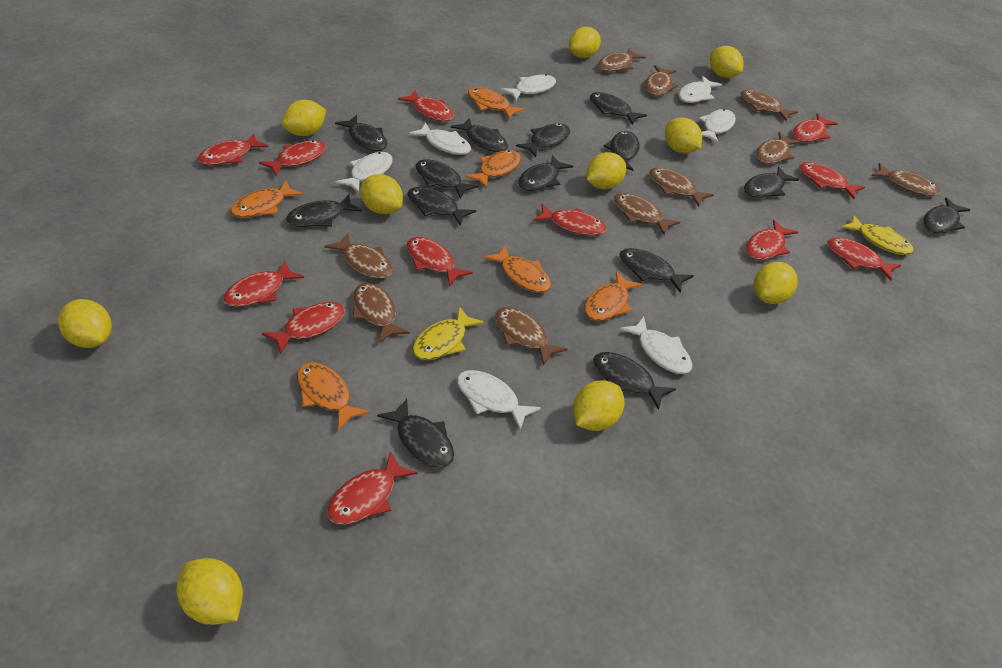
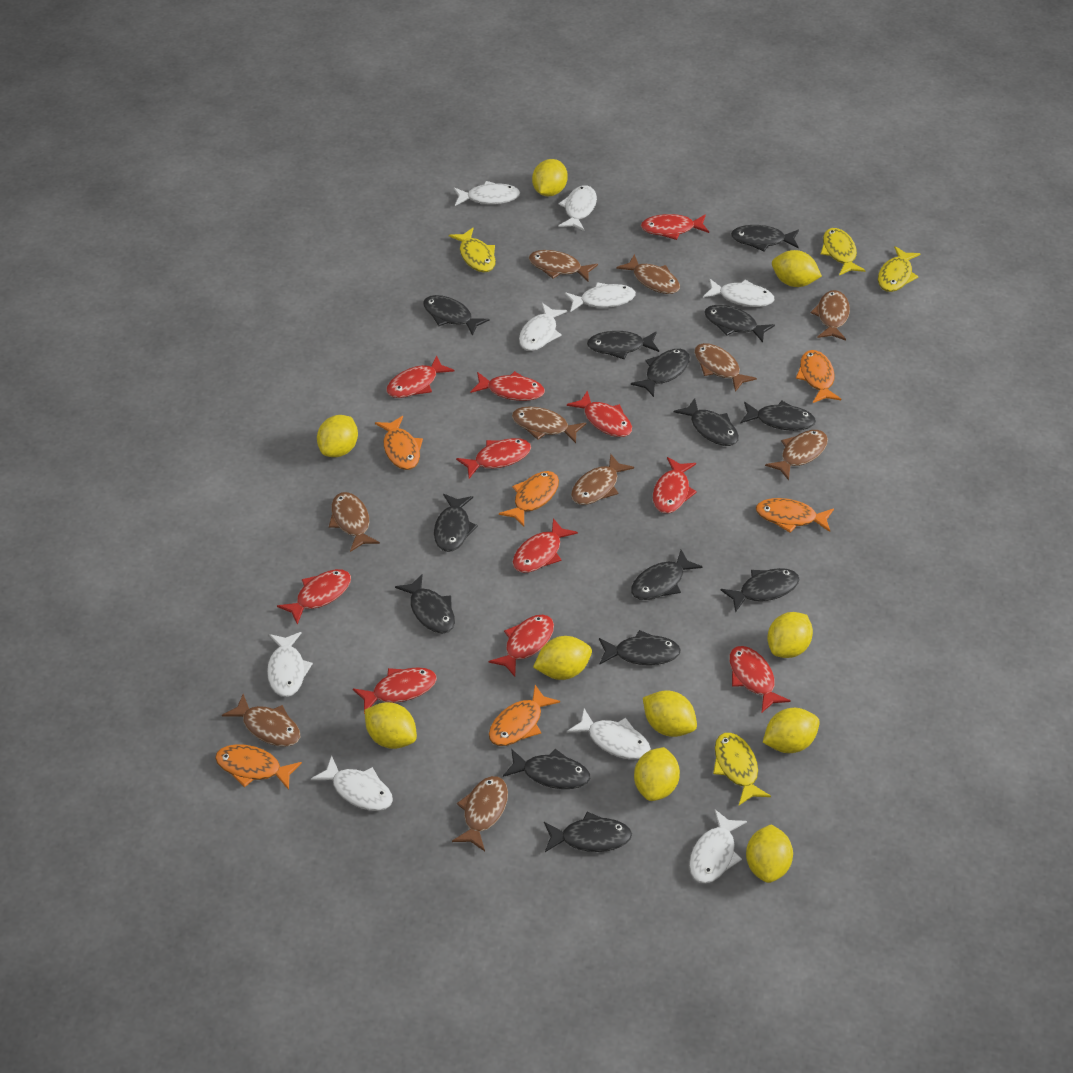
red fish: 12 -> 11
white fish: 7 -> 9
yellow fish: 2 -> 4

